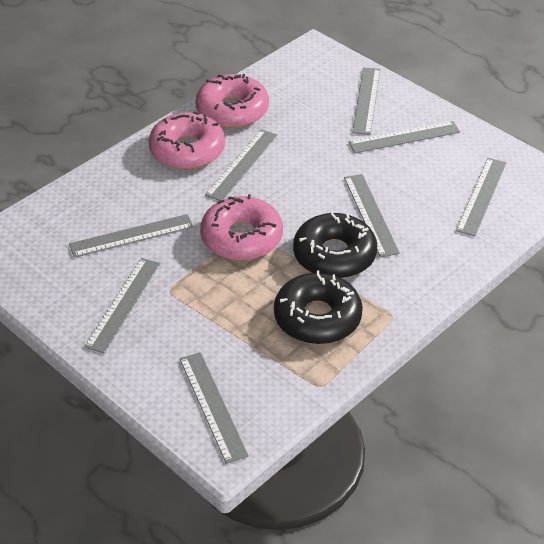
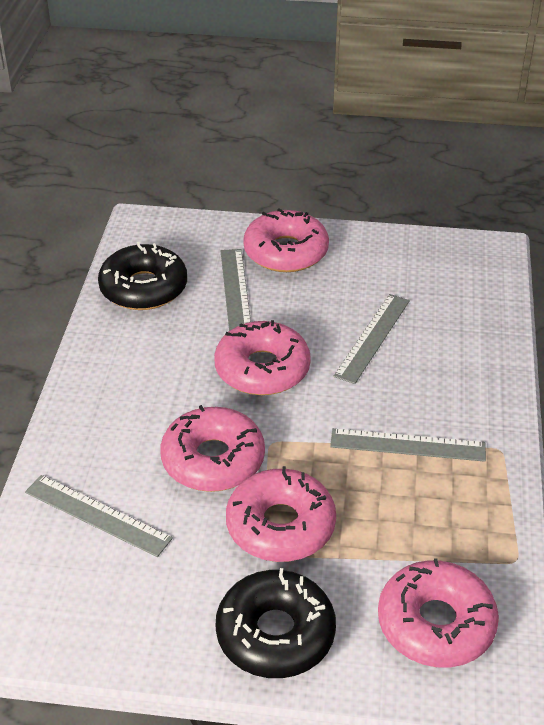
grey ruler: 8 -> 4
pink donut: 3 -> 5

